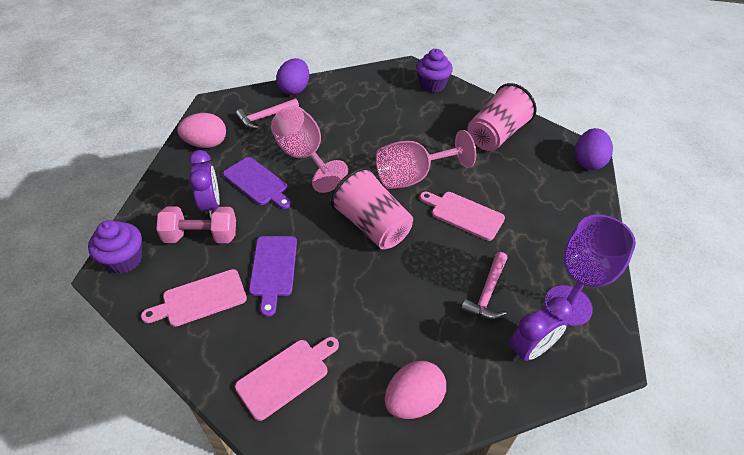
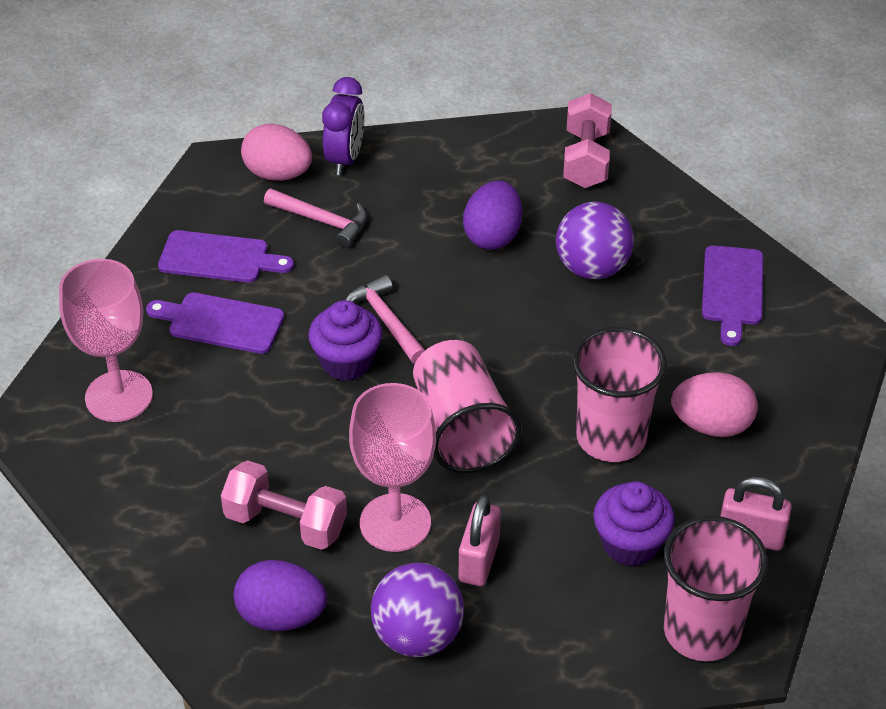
pink cup: 2 -> 3
pink cutting board: 3 -> 0
pink dumbbell: 1 -> 2
pink padlock: 0 -> 2
purple ball: 0 -> 2
purple clock: 2 -> 1
purple cutting board: 2 -> 3
purple goblet: 1 -> 0

